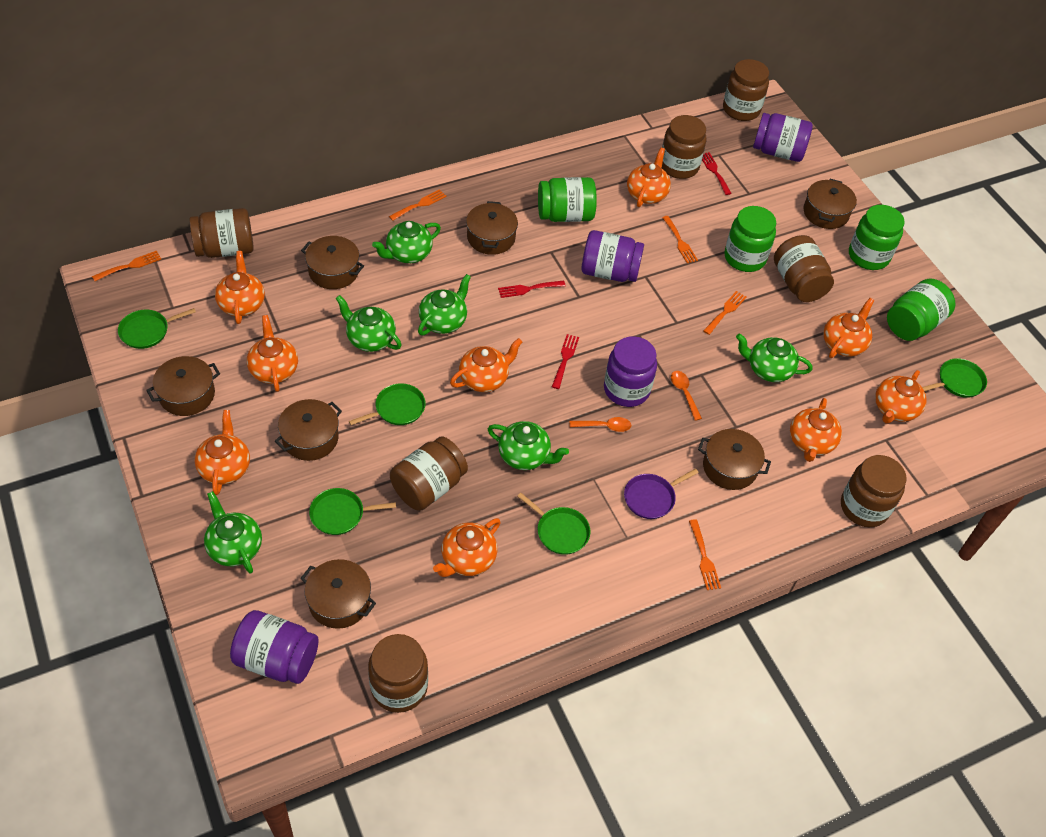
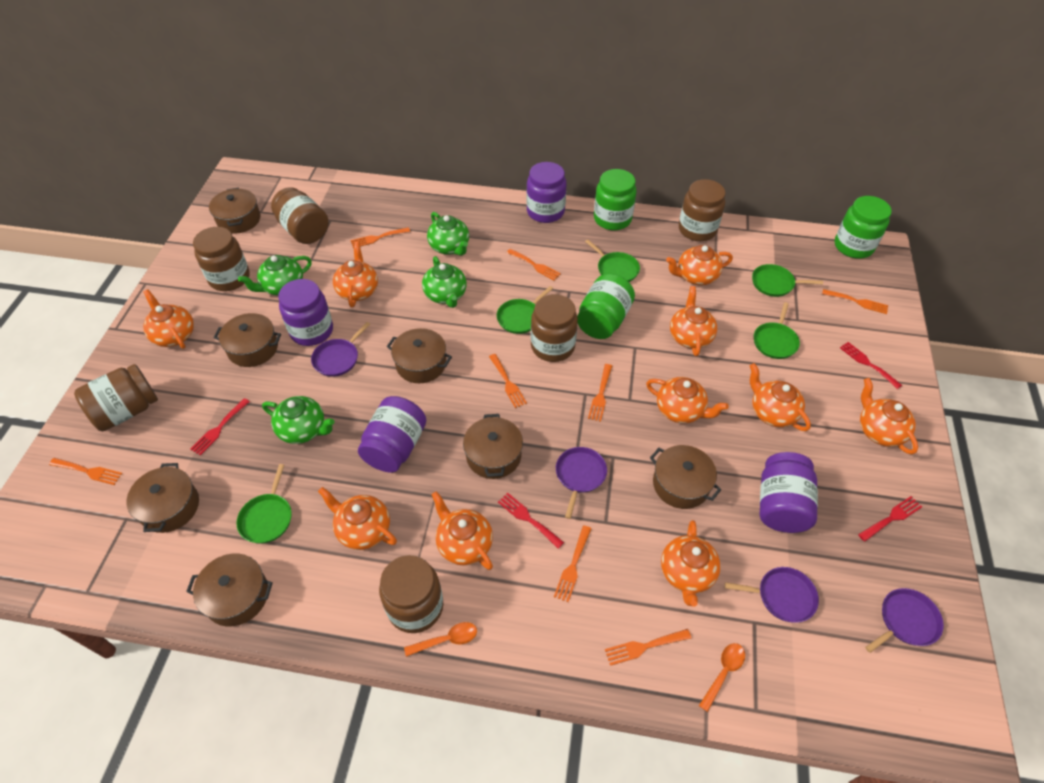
brown jar: 7 -> 6
green jar: 4 -> 3
green teapot: 6 -> 4
orange fork: 5 -> 8
orange teapot: 9 -> 10
purple pan: 1 -> 4
red fork: 3 -> 4

